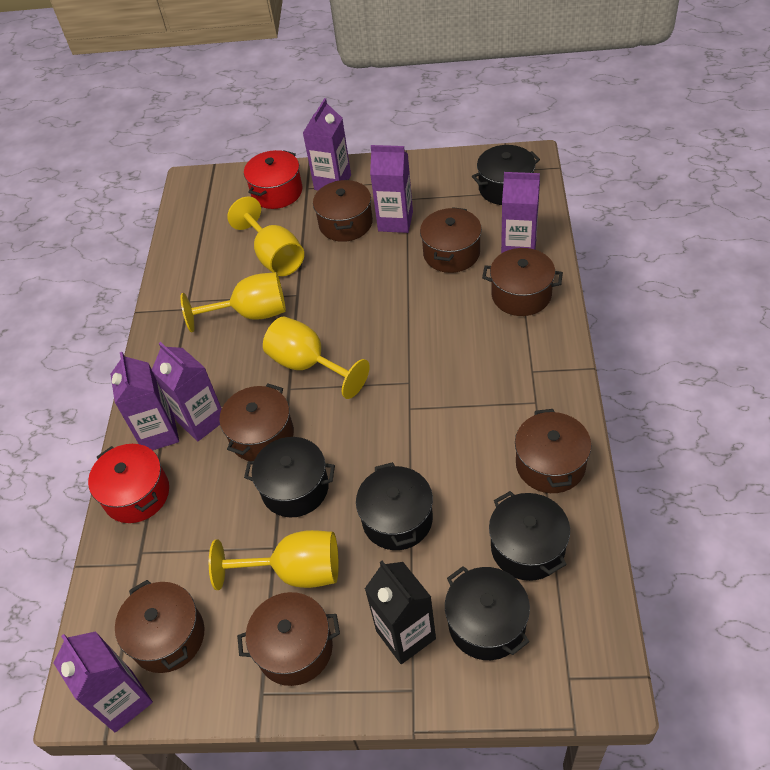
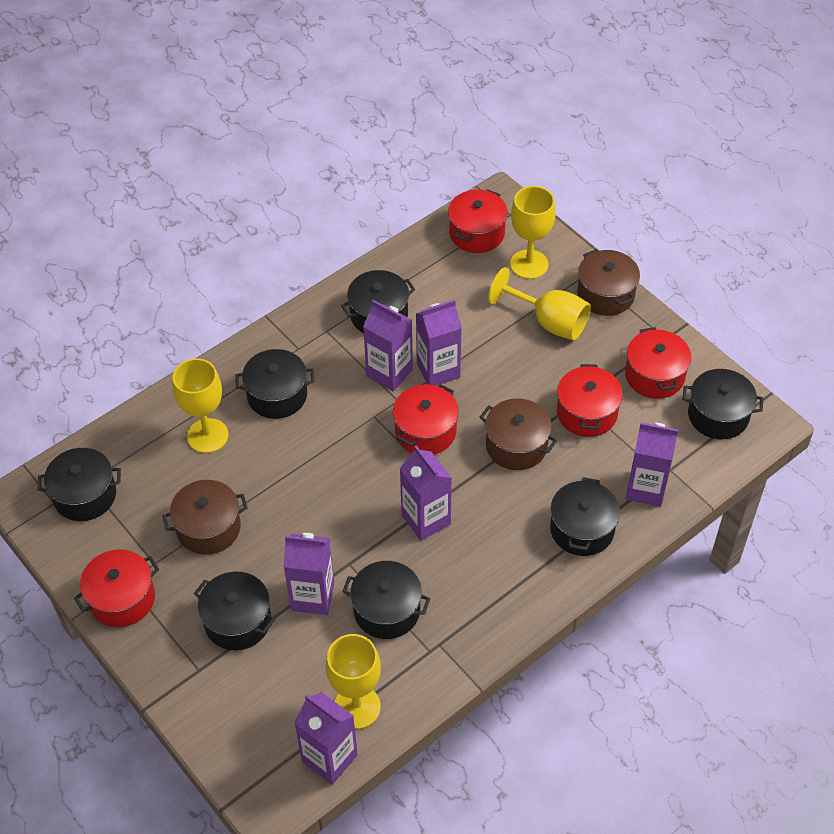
black carton: 1 -> 0
black pot: 5 -> 7
brown pot: 7 -> 3
red pot: 2 -> 5

